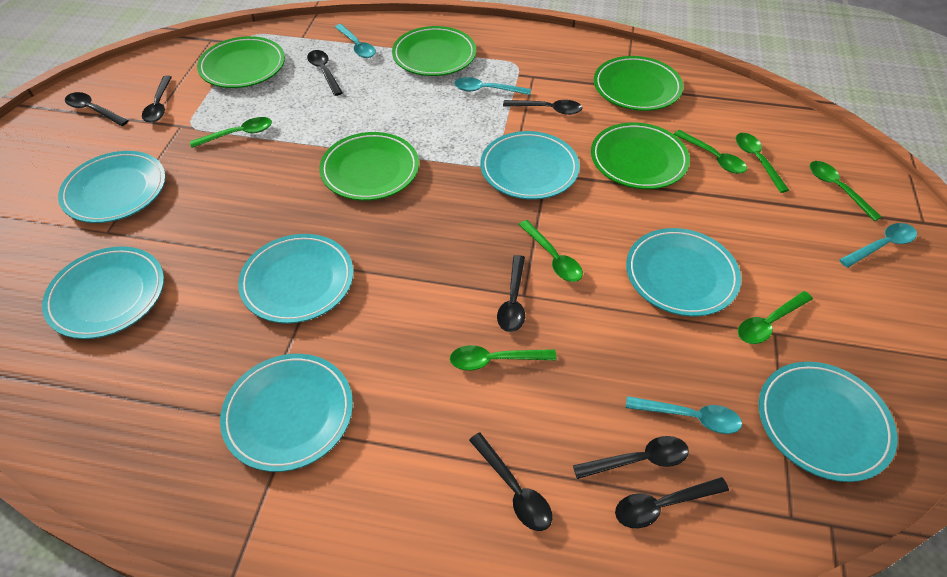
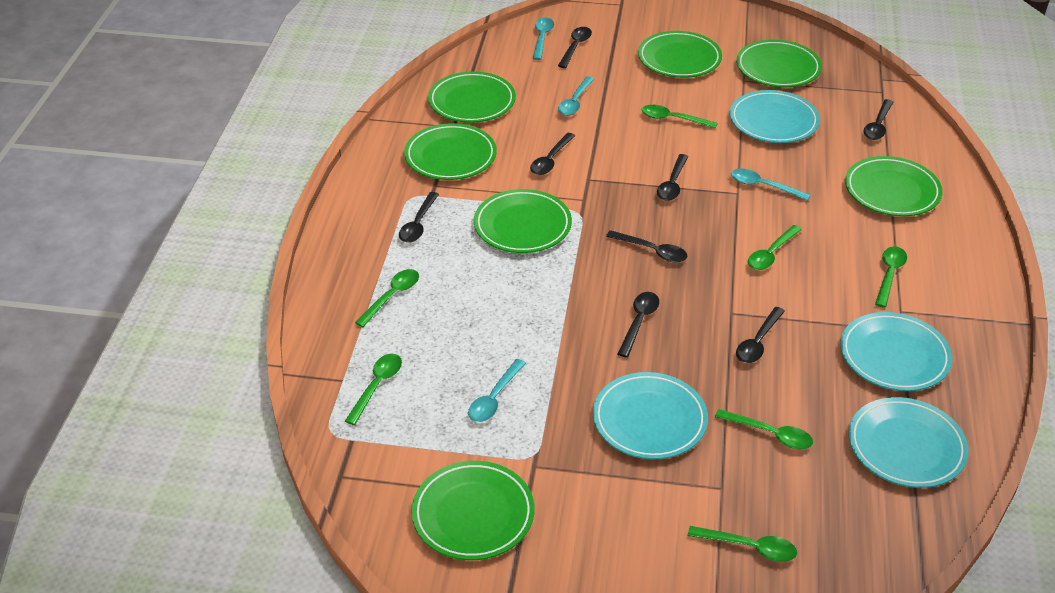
green plate: 5 -> 7
turquoise plate: 7 -> 4

